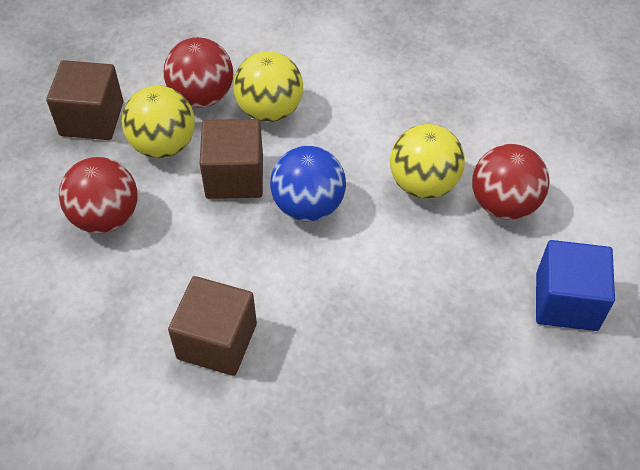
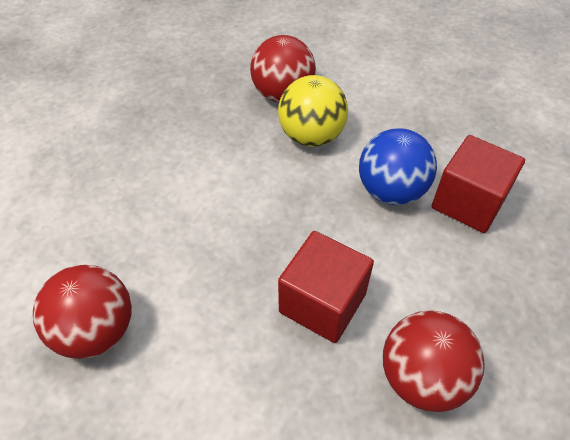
blue cube: 1 -> 0
brown cube: 3 -> 0
red cube: 0 -> 2
yellow ball: 3 -> 1

